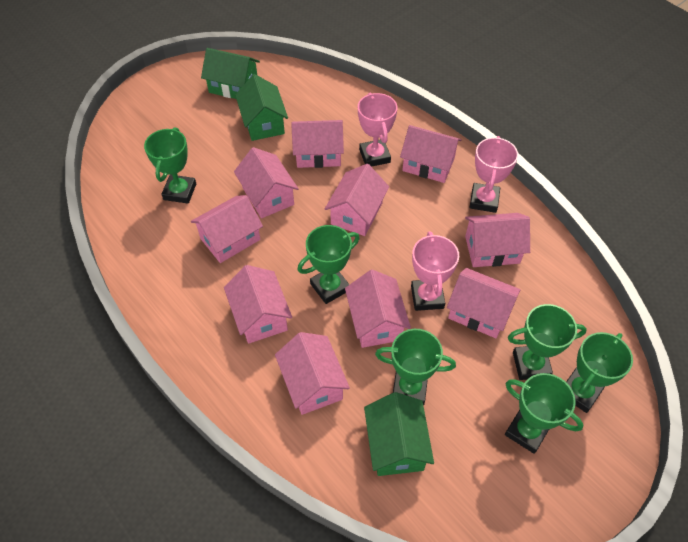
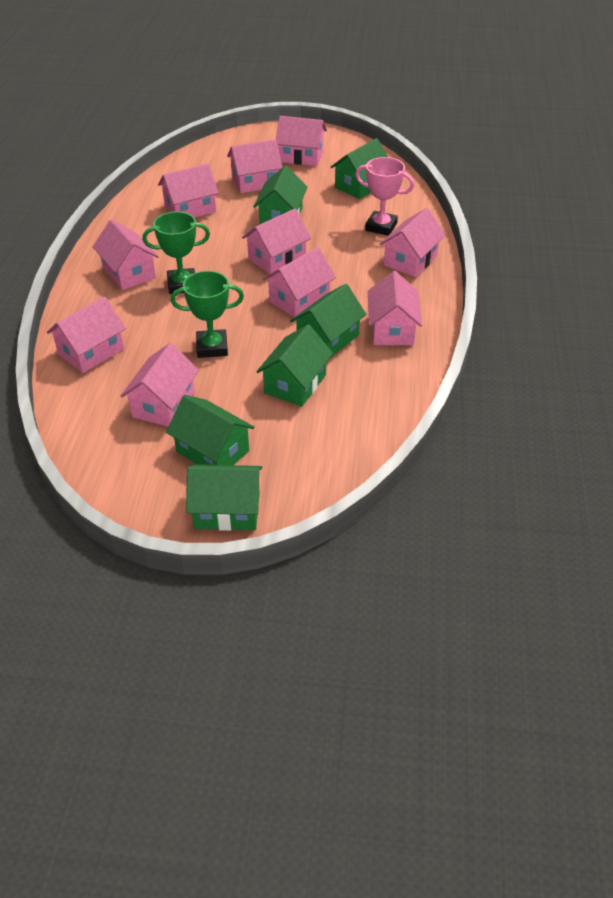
green house: 3 -> 6
green trophy: 6 -> 2
pink trophy: 3 -> 1

